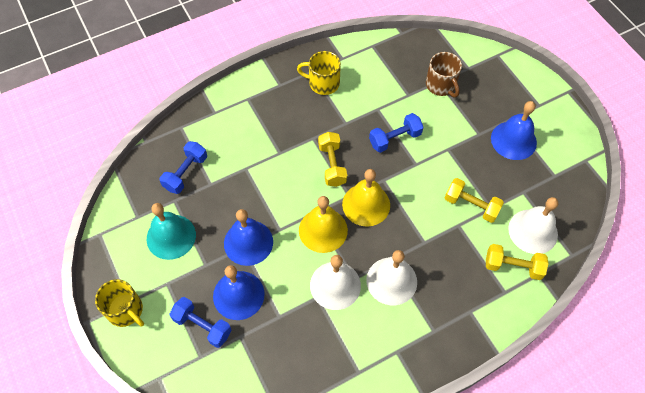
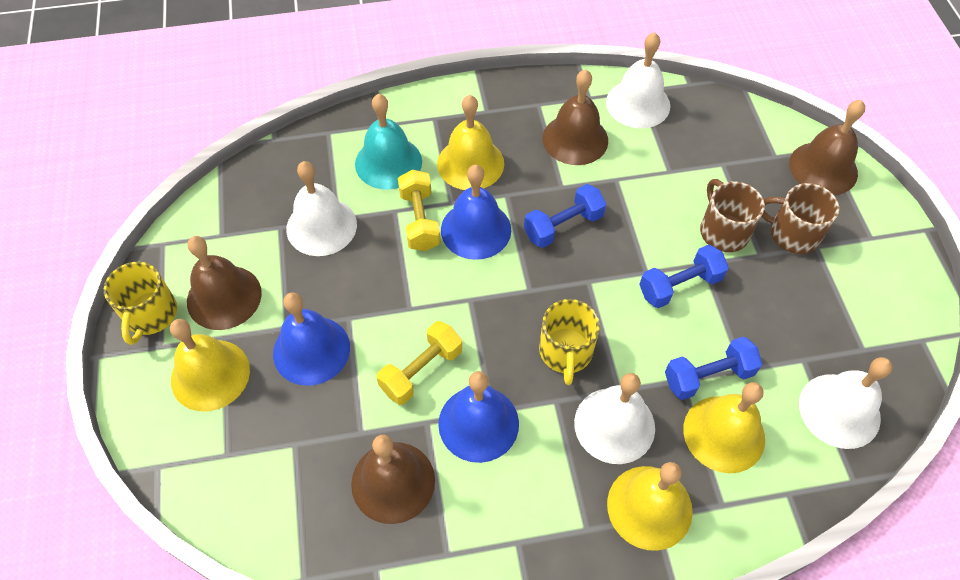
brown bell: 0 -> 4
brown mug: 1 -> 2
white bell: 3 -> 4
yellow bell: 2 -> 4
yellow dumbbell: 3 -> 2

